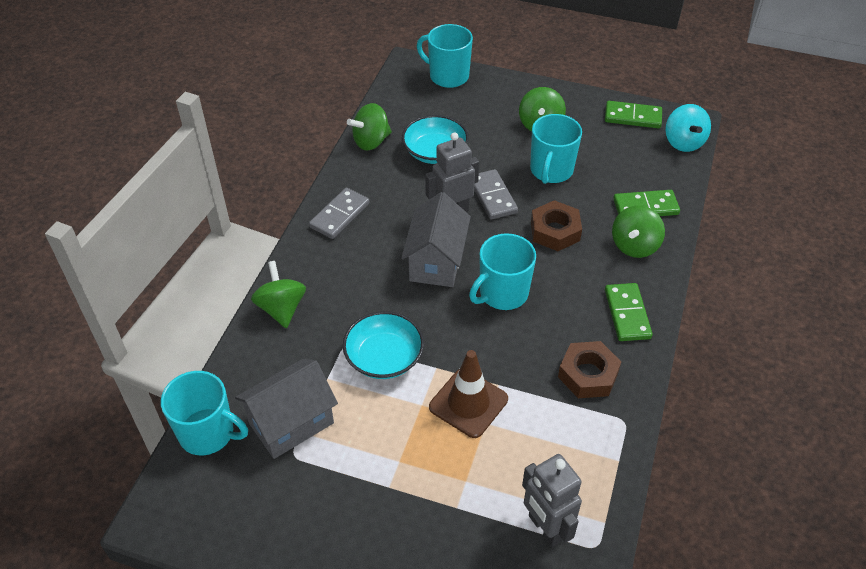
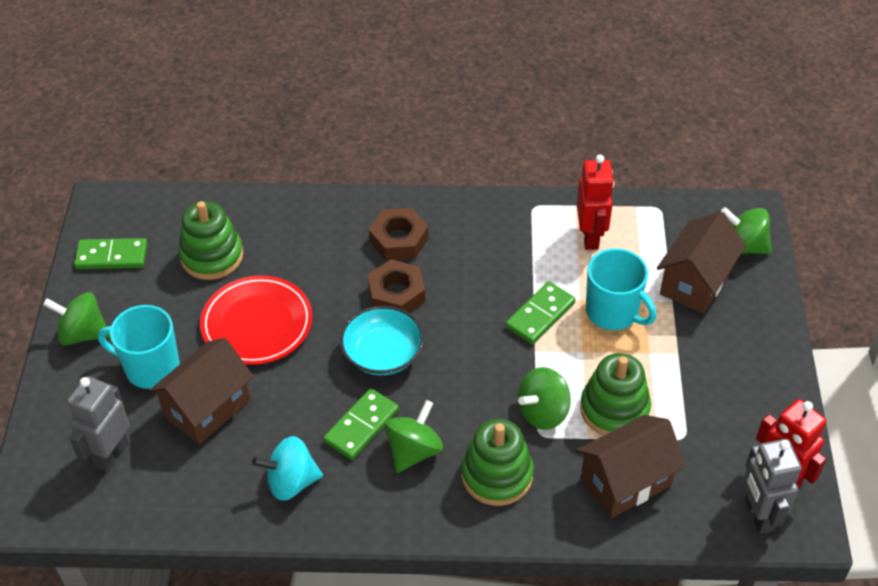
brown house: 0 -> 3
brown traffic cone: 1 -> 0
green stacking toy: 0 -> 3
grey domino: 2 -> 0
grey house: 2 -> 0
red plate: 0 -> 1
red robot: 0 -> 2
turquoise bowl: 2 -> 1
turquoise mug: 4 -> 2

